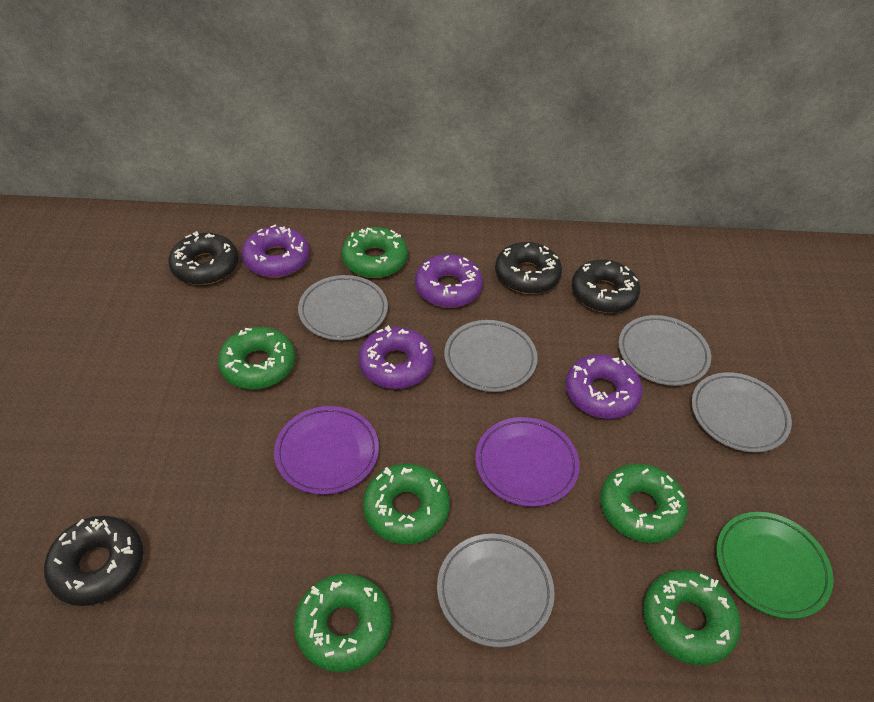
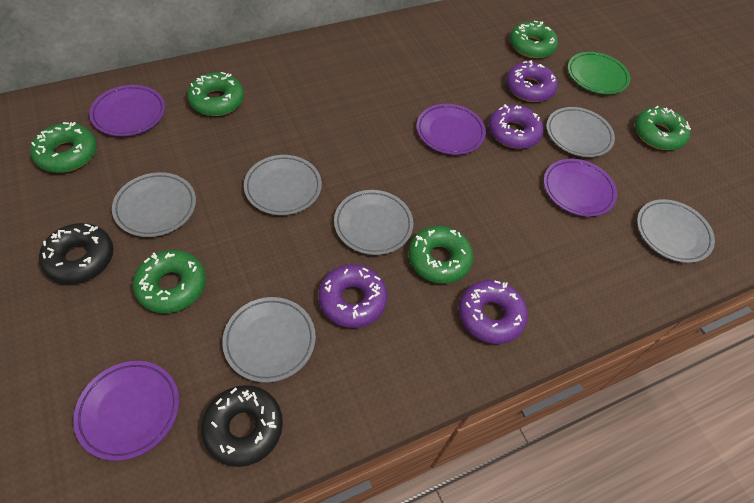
black donut: 4 -> 2
grey plate: 5 -> 6
purple plate: 2 -> 4

